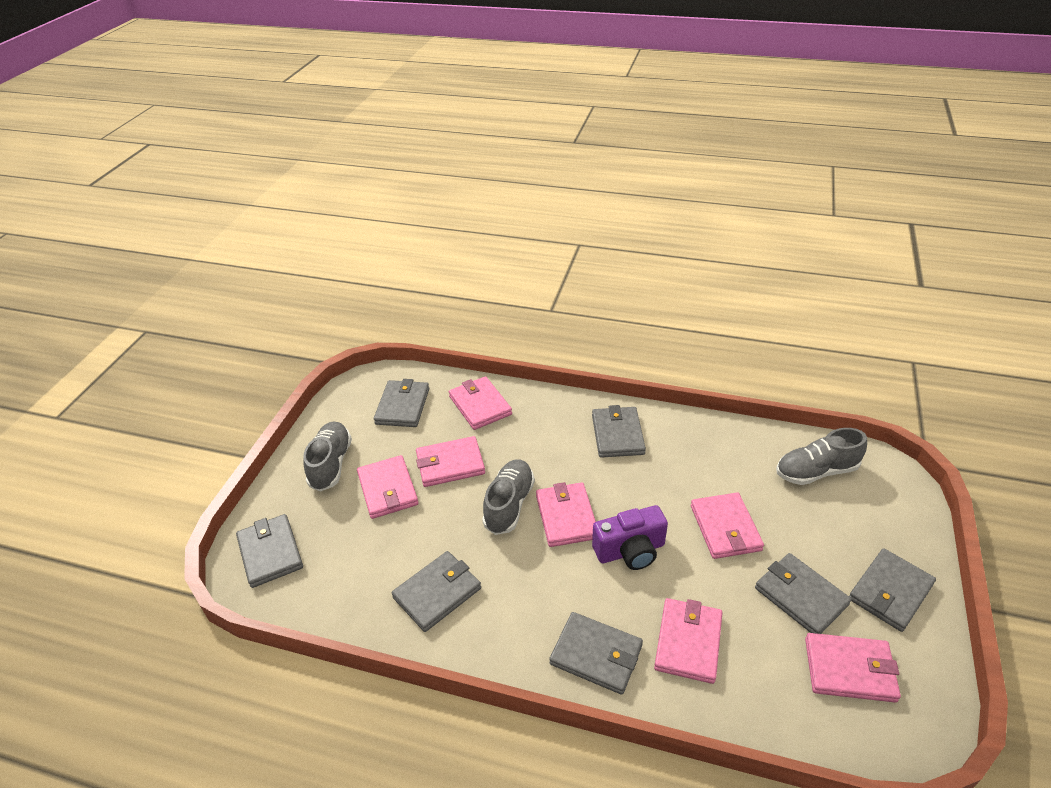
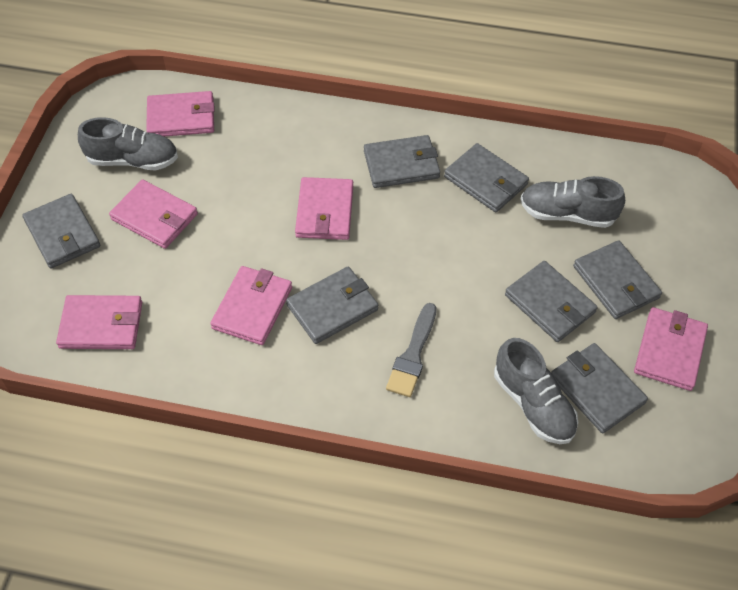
grey brush: 0 -> 1
pink wallet: 7 -> 6
purple camera: 1 -> 0

